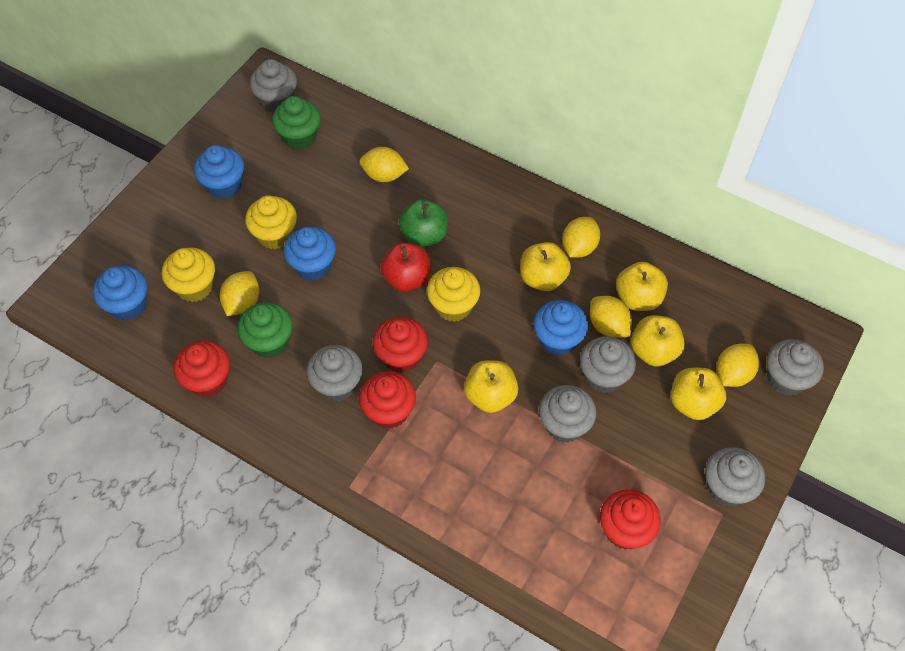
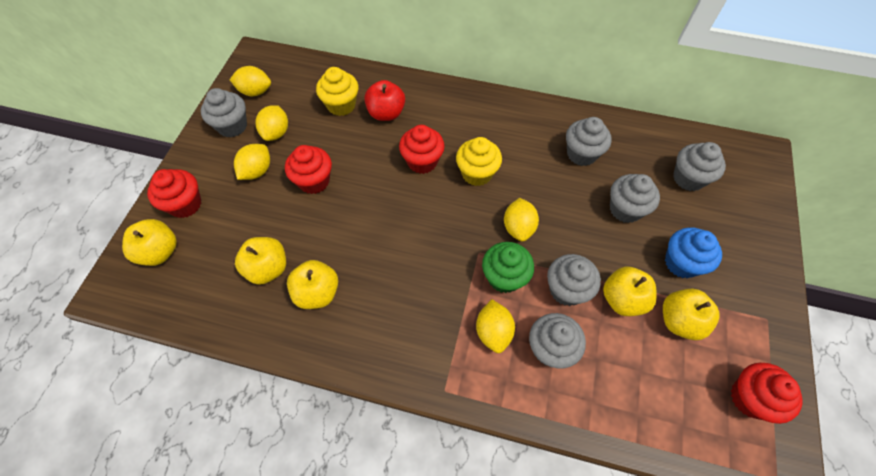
blue cupcake: 4 -> 1
green apple: 1 -> 0
green cupcake: 2 -> 1
yellow cupcake: 3 -> 2

